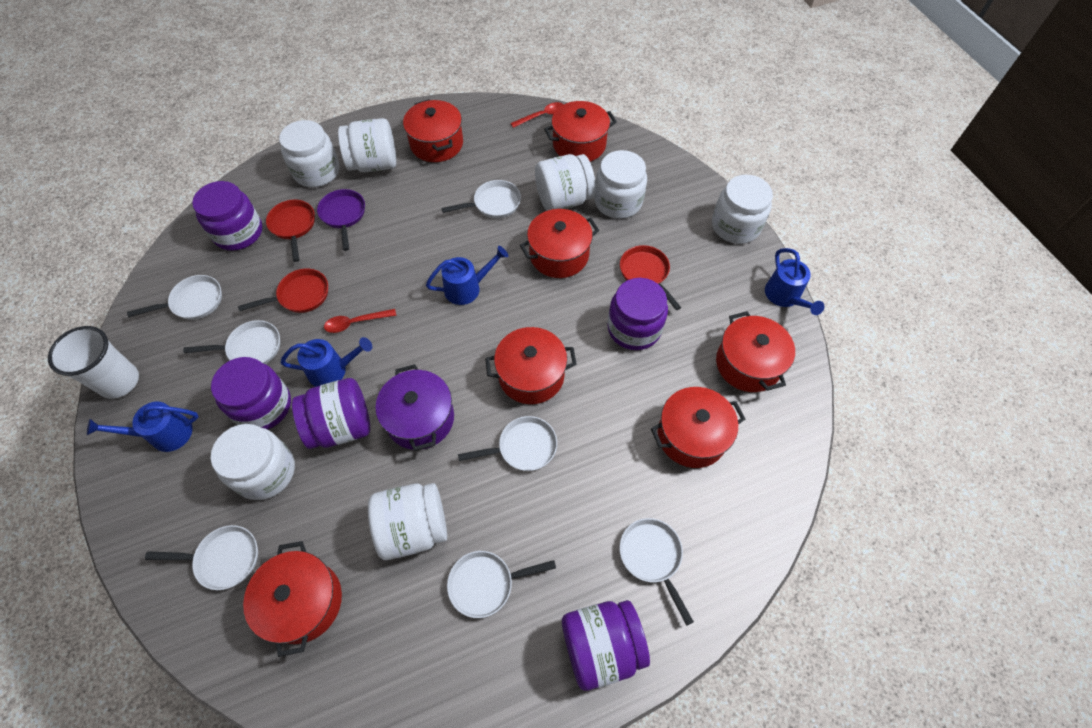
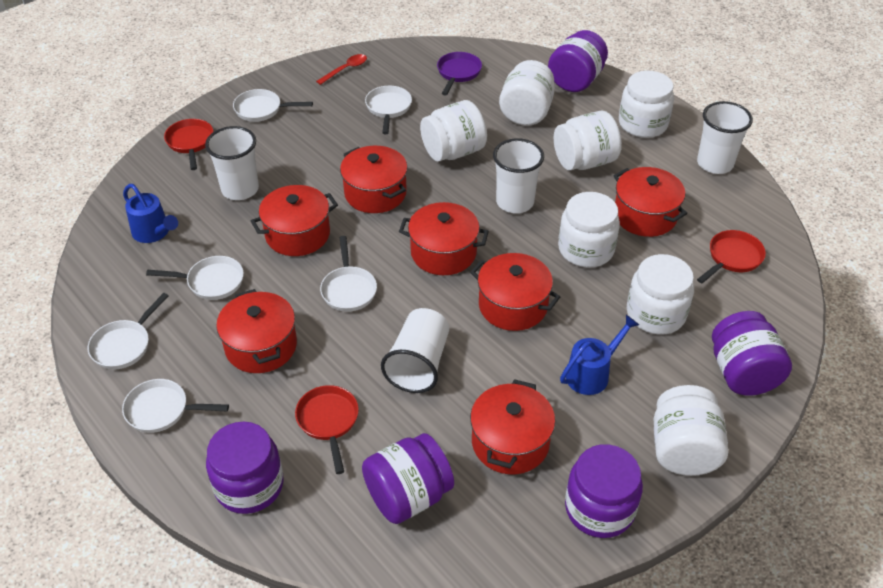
blue watering can: 4 -> 2
purple pot: 1 -> 0
red spoon: 2 -> 1
white cup: 1 -> 4
white pan: 7 -> 6

